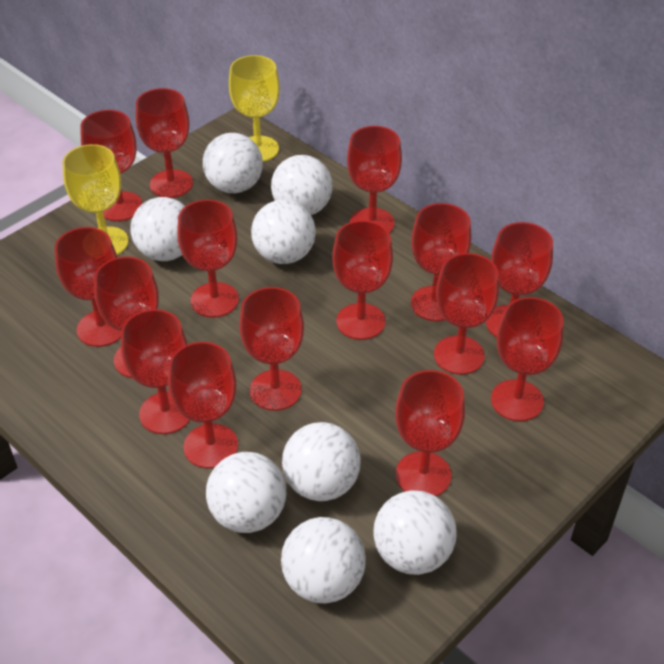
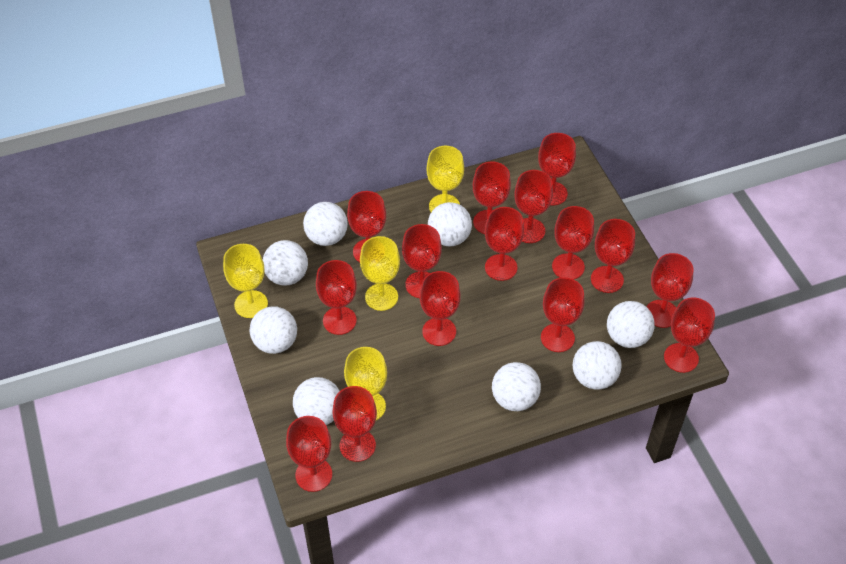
yellow goblet: 2 -> 4

